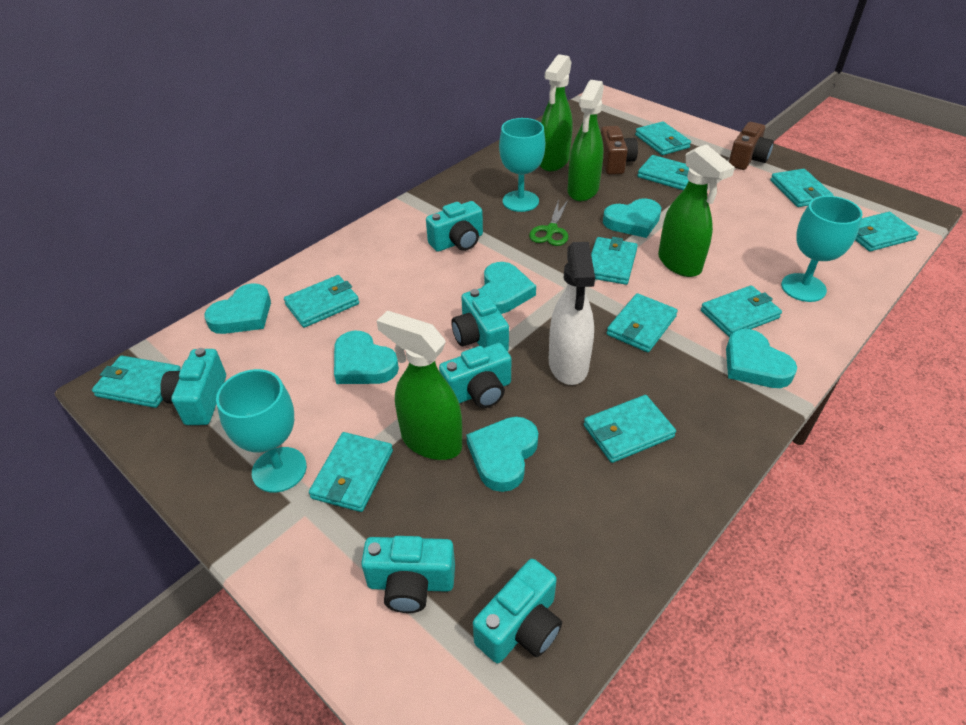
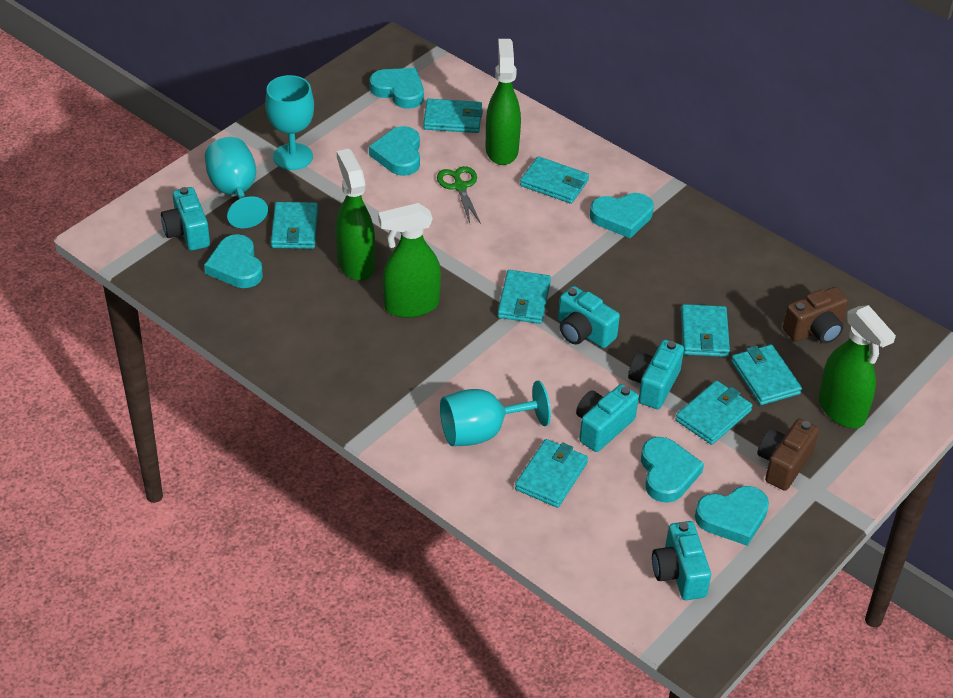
turquoise camera: 6 -> 5
turquoise wallet: 11 -> 8
white spray bottle: 1 -> 0

